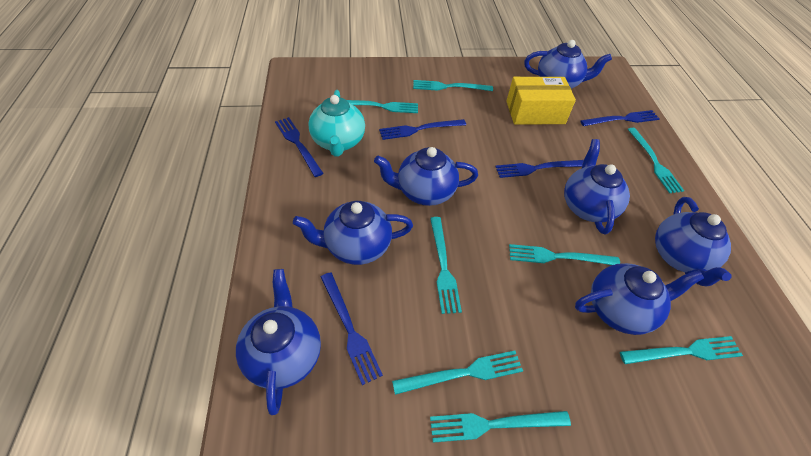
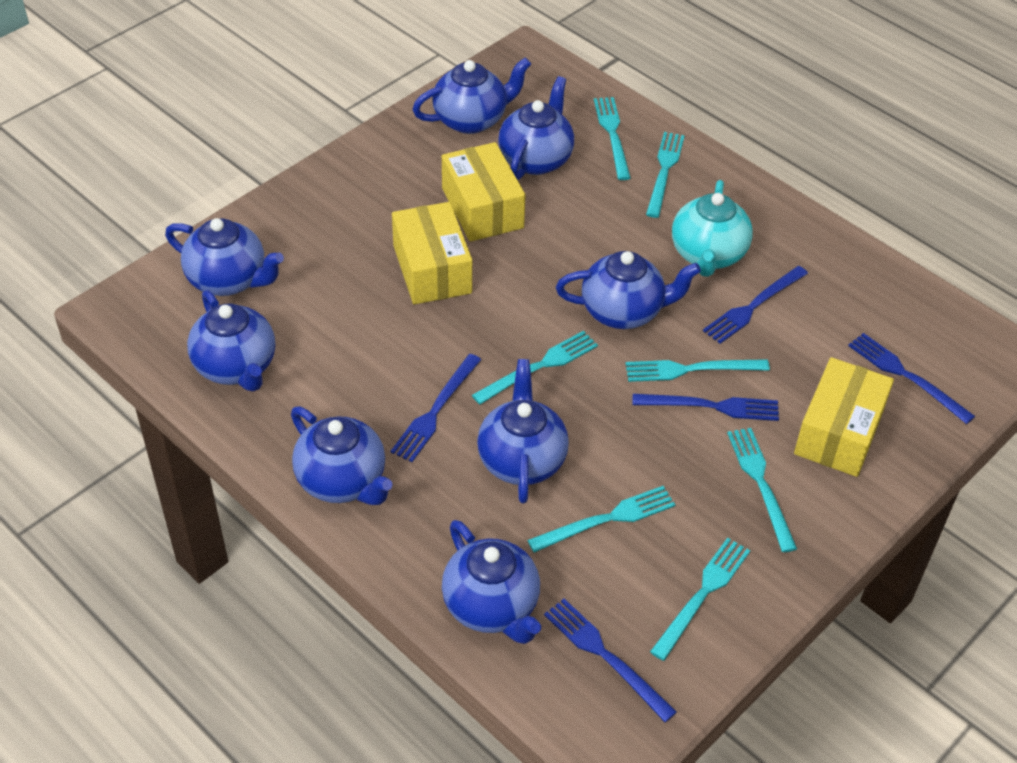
blue teapot: 7 -> 8
turquoise fork: 8 -> 7
yellow box: 1 -> 3

